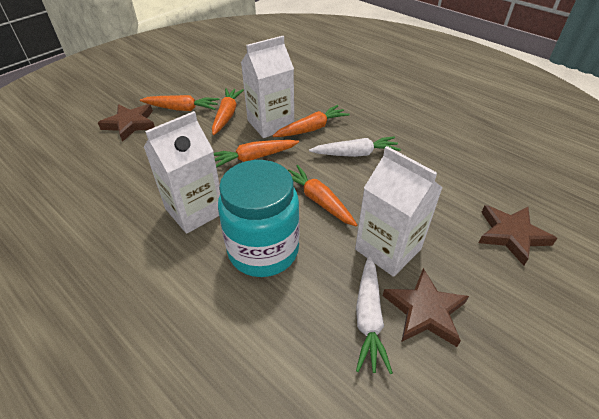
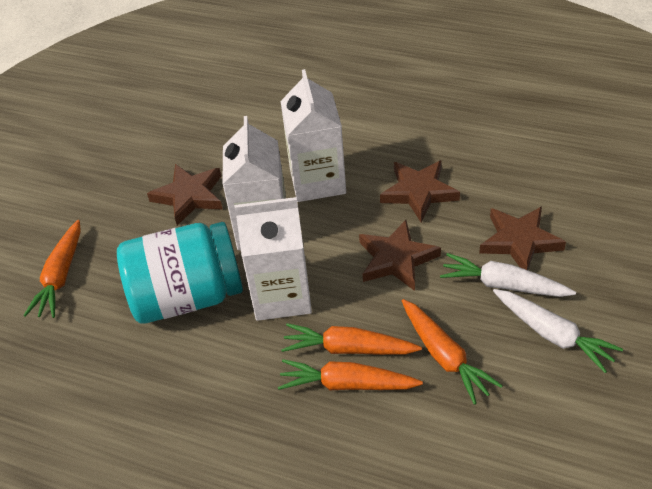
brown star: 3 -> 4
orange carrot: 5 -> 4

